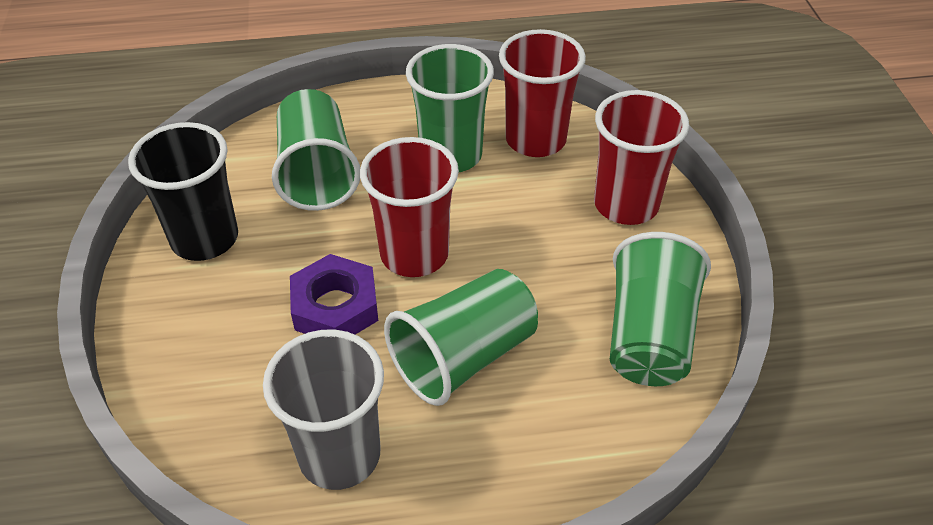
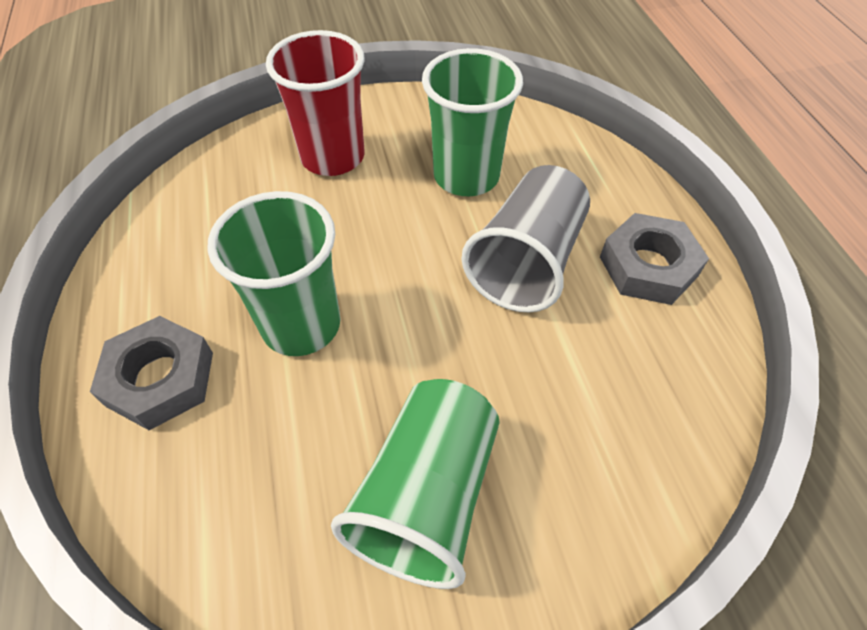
black cup: 1 -> 0
green cup: 4 -> 3
grey nut: 0 -> 2
purple nut: 1 -> 0
red cup: 3 -> 1

